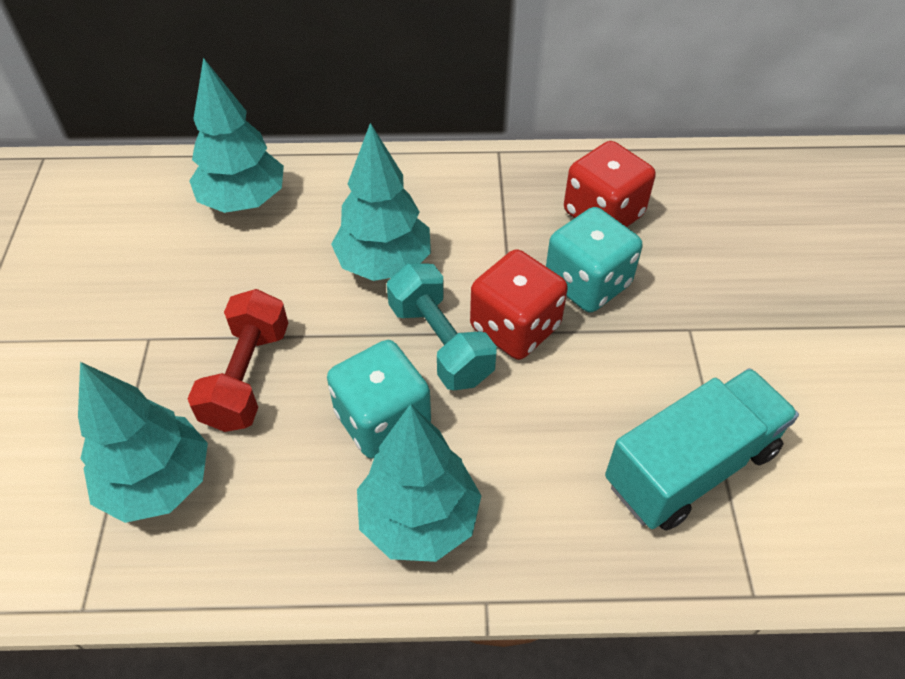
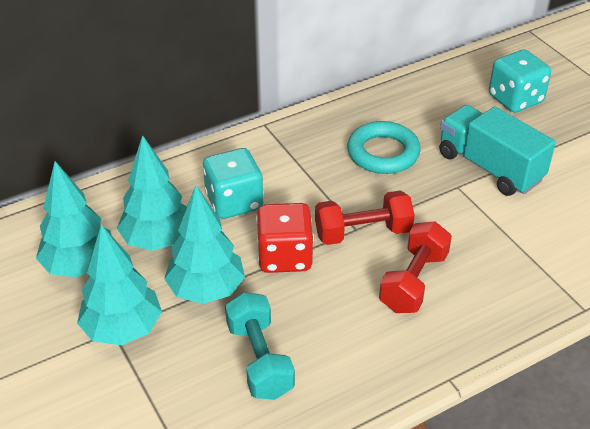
red dice: 2 -> 1
red dumbbell: 1 -> 2
turquoise ring: 0 -> 1

